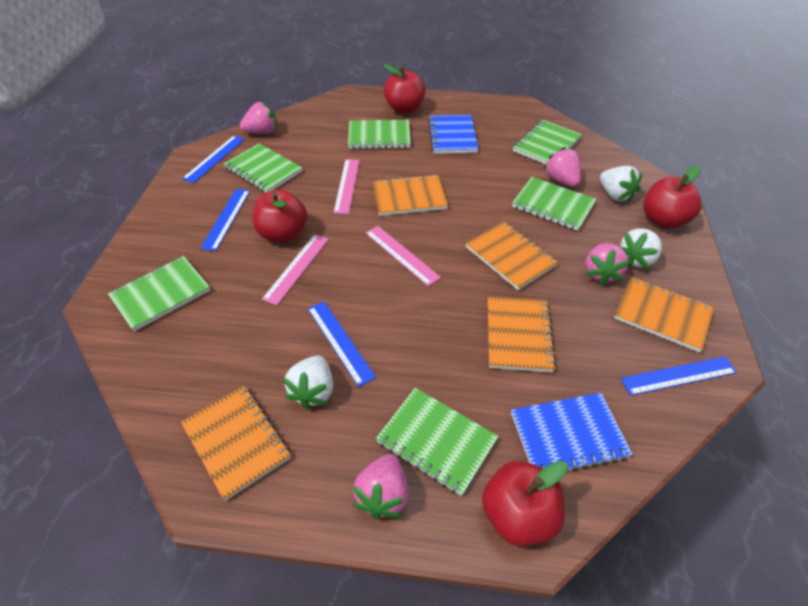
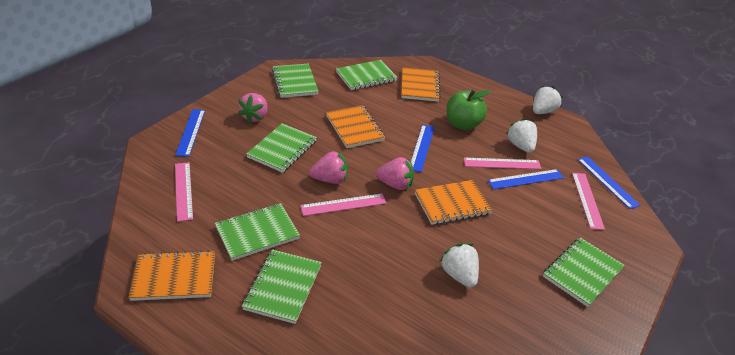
blue notebook: 2 -> 0
green apple: 0 -> 1
orange notebook: 5 -> 4
pink ruler: 3 -> 4
pink strawberry: 4 -> 3
red apple: 4 -> 0

